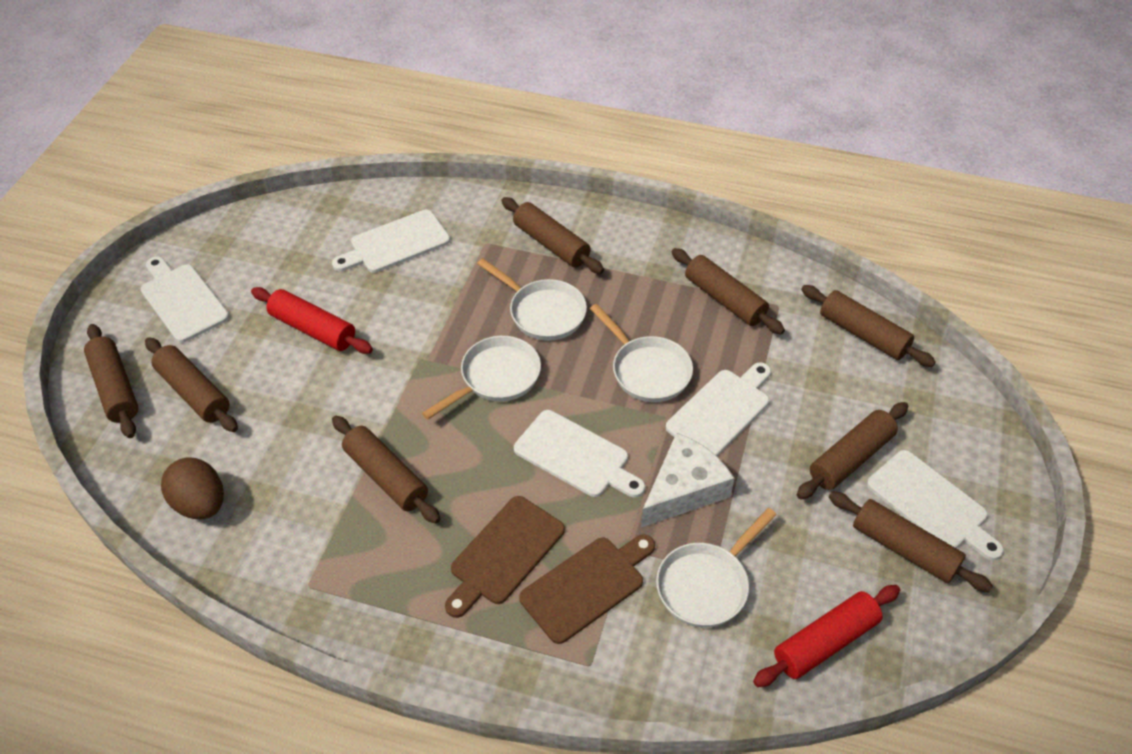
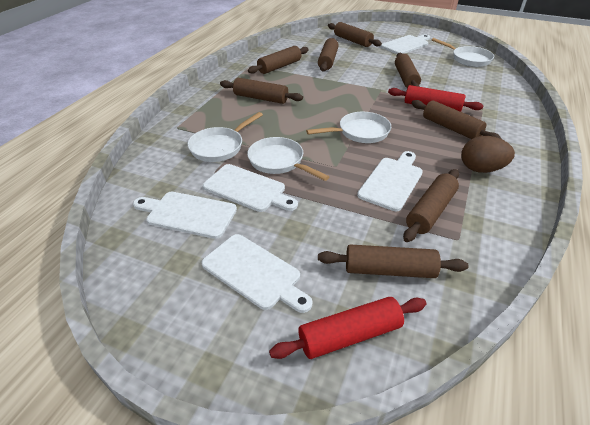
brown cutting board: 2 -> 0
white cheese: 1 -> 0

